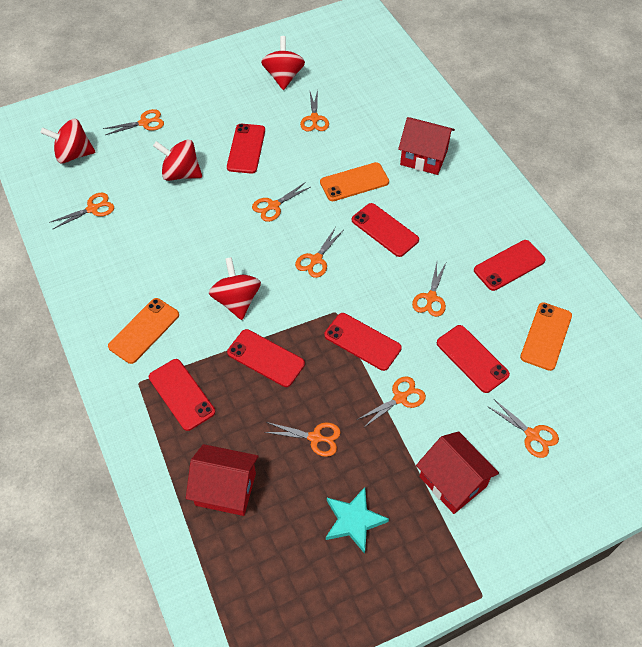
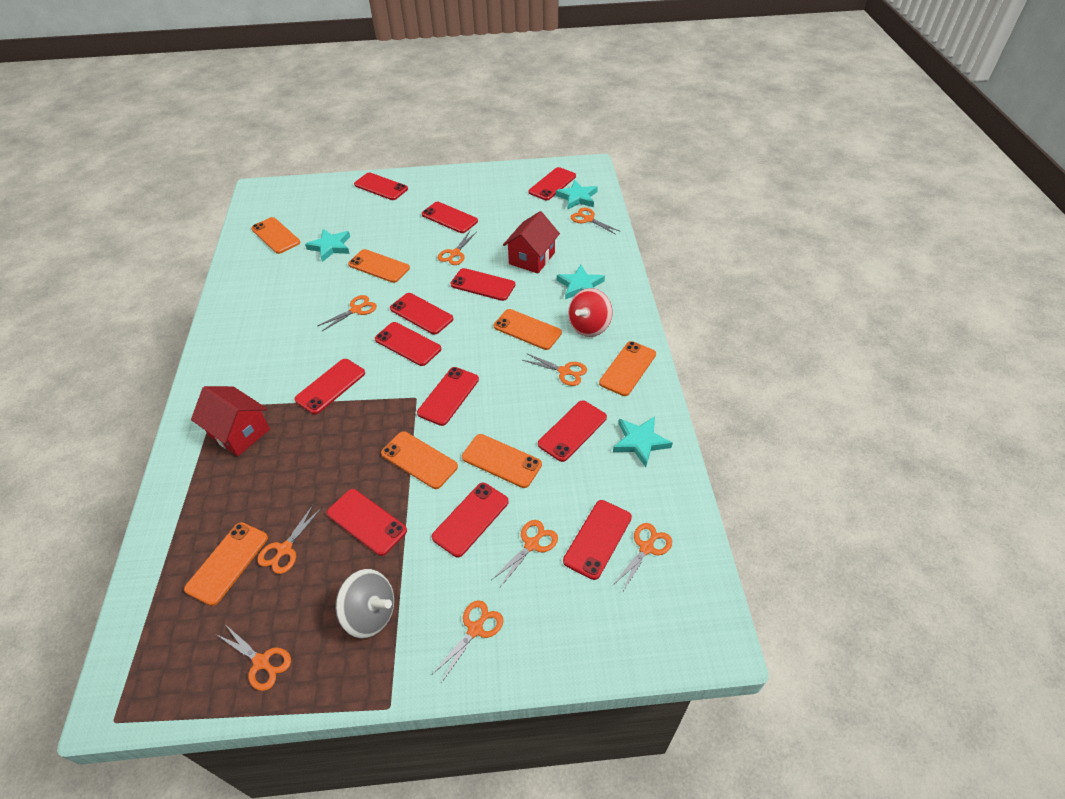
grey spinning top: 0 -> 1
orange phone: 3 -> 7
red house: 3 -> 2
red phone: 7 -> 12
red spinning top: 4 -> 1
turquoise star: 1 -> 4

